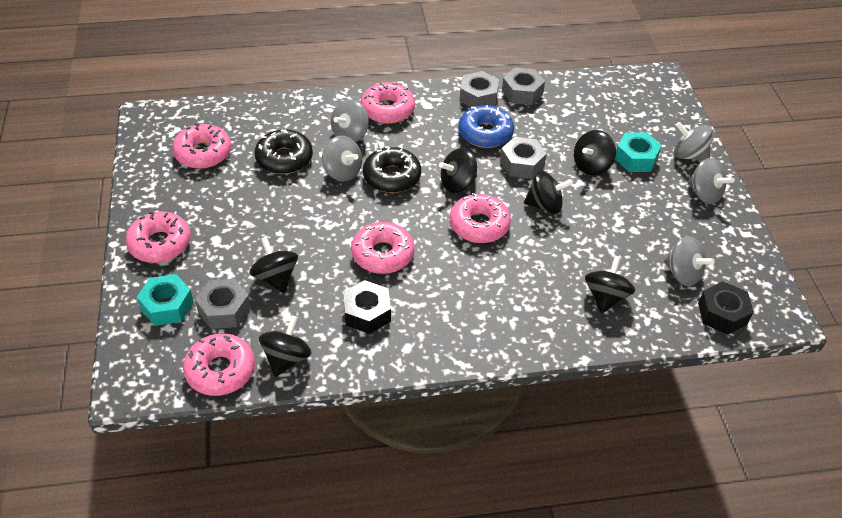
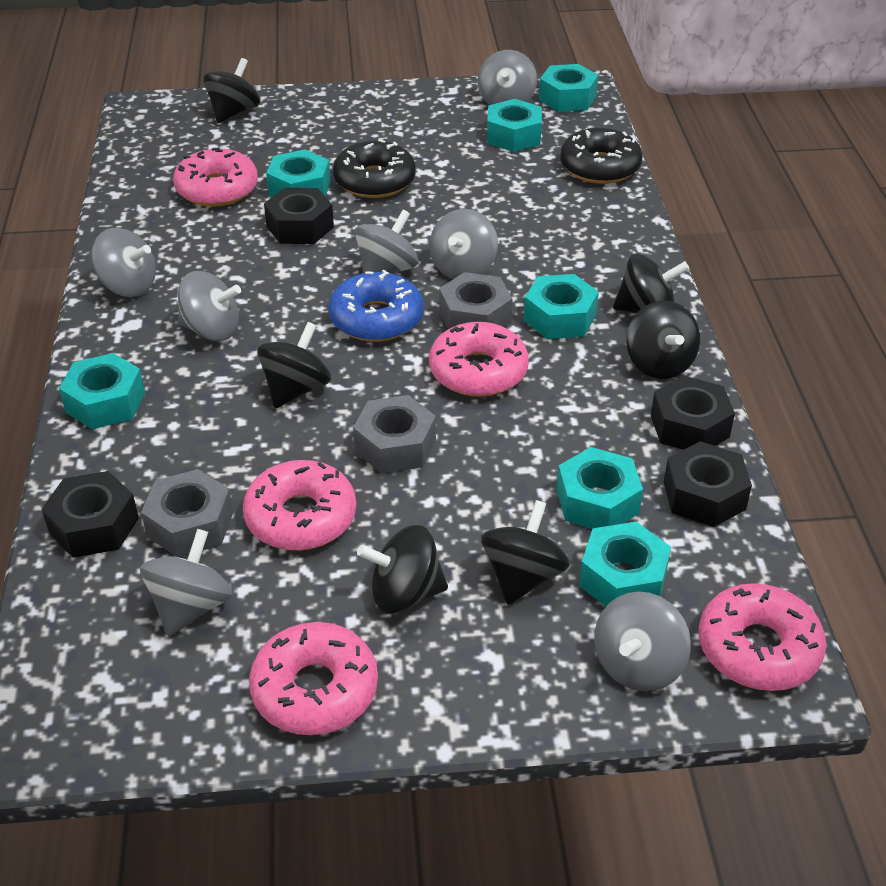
black nut: 2 -> 4
grey nut: 4 -> 3
grey spinning top: 5 -> 7
pink donut: 6 -> 5
turquoise nut: 2 -> 7

